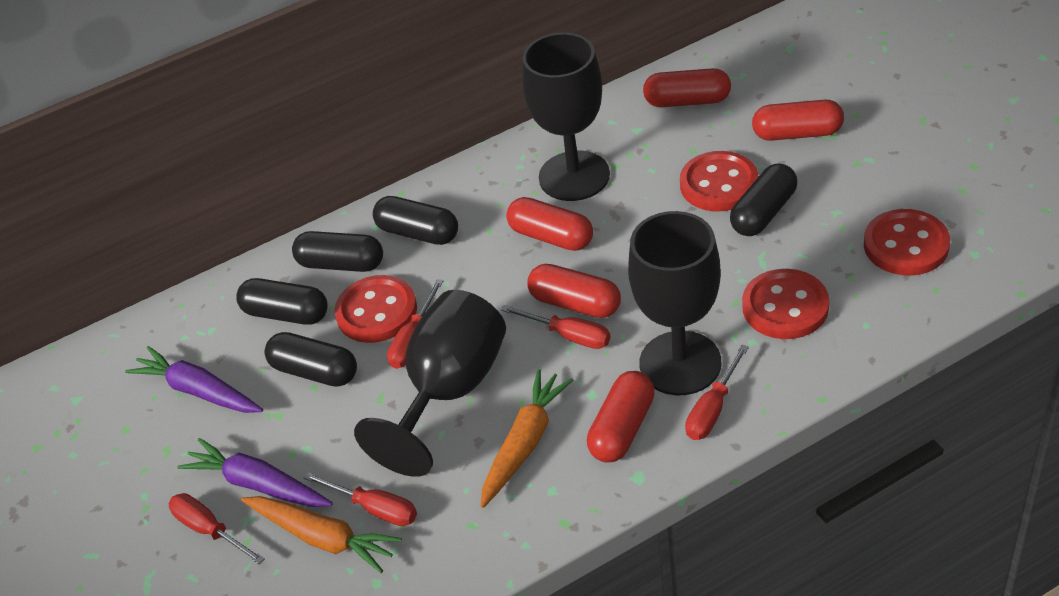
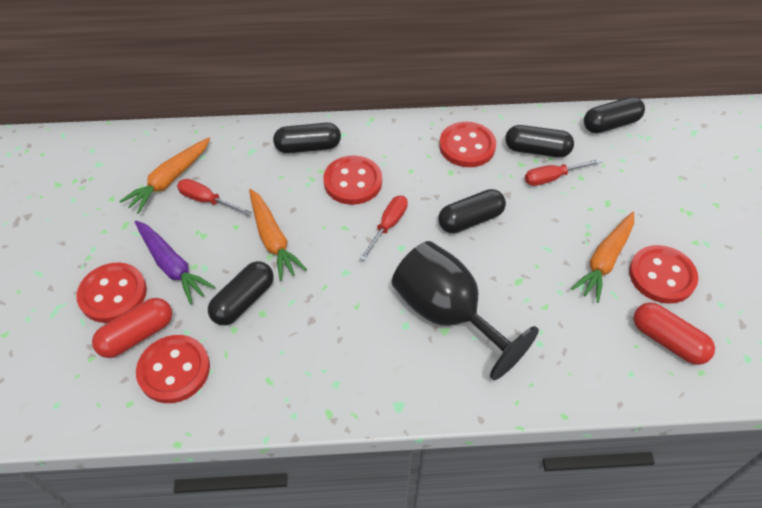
black goblet: 3 -> 1
orange carrot: 2 -> 3
purple carrot: 2 -> 1
red button: 4 -> 5
red capsule: 5 -> 2
red screwdriver: 5 -> 3

